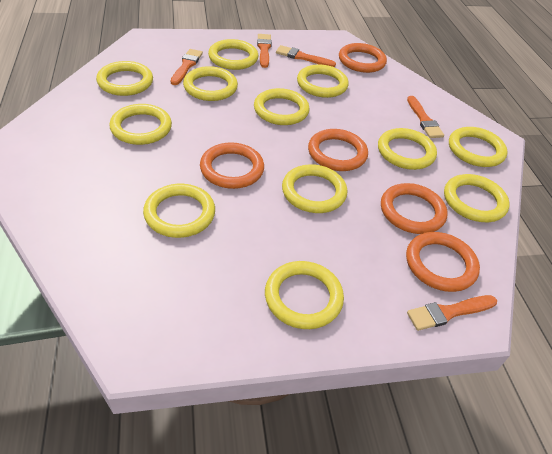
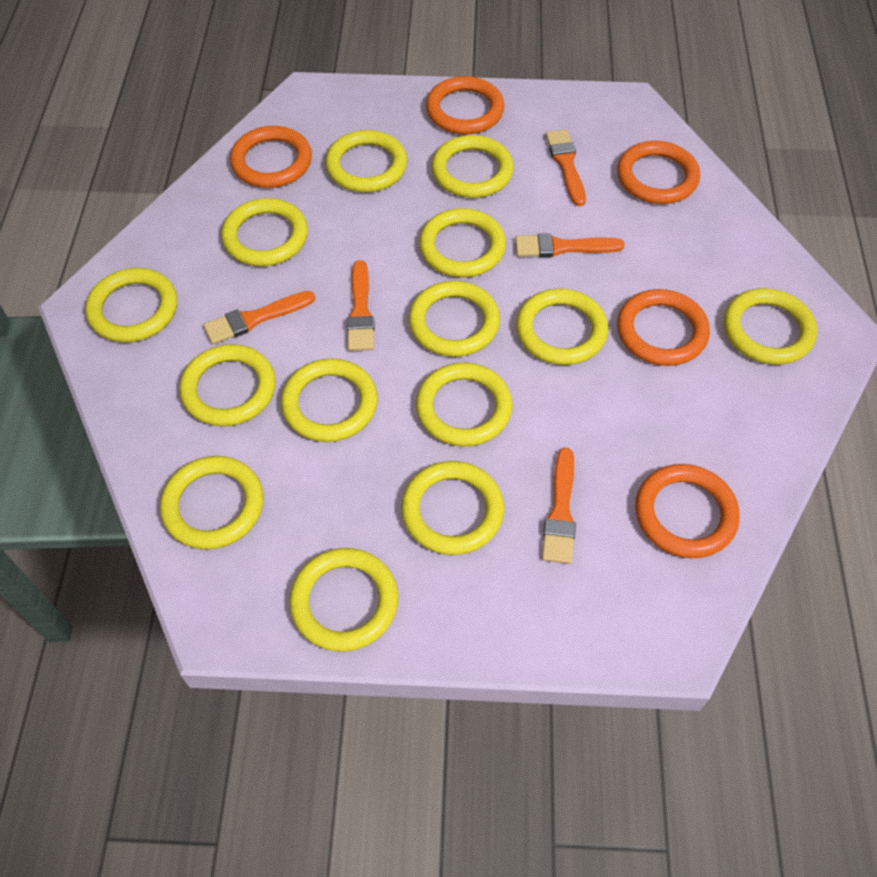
yellow ring: 12 -> 14

